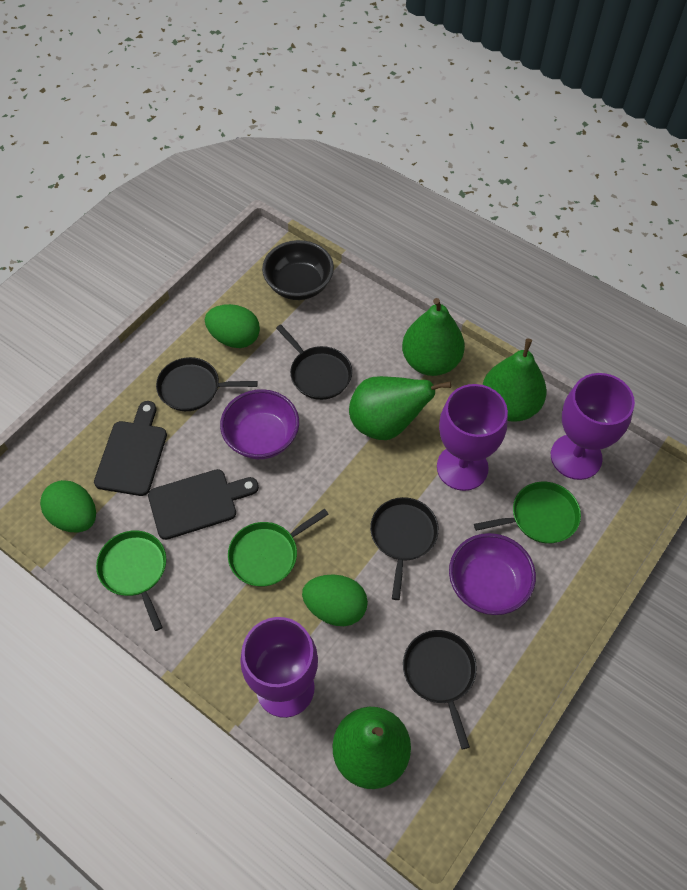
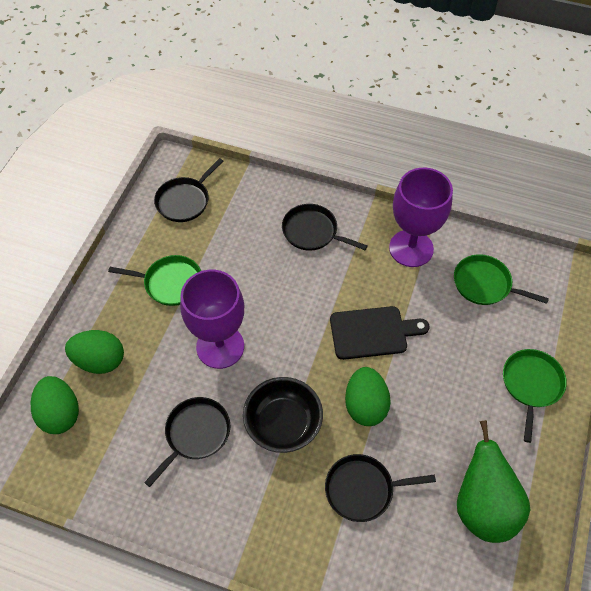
black cutting board: 2 -> 1
green pear: 4 -> 1
purple bowl: 2 -> 0
purple goblet: 3 -> 2

